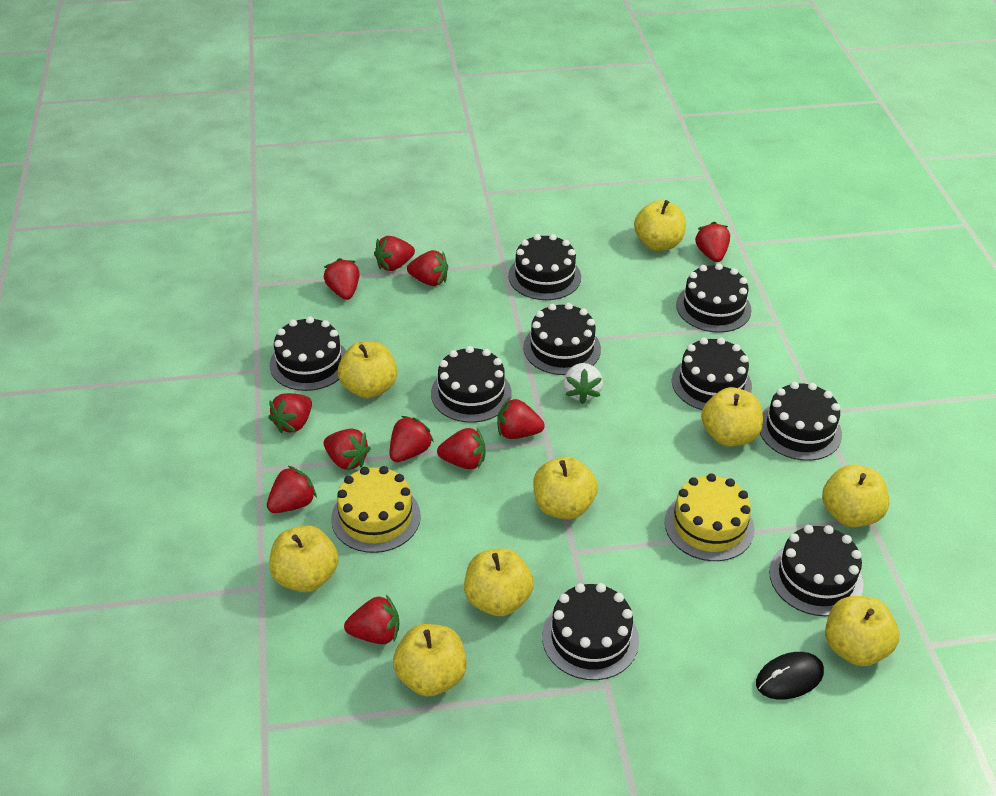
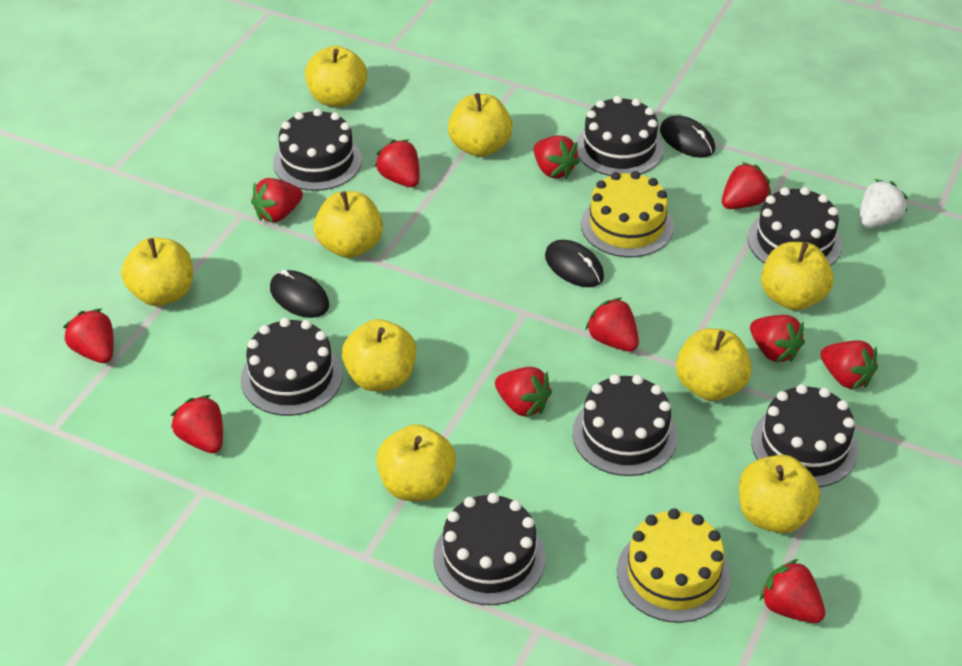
black cake: 9 -> 7
black mouse: 1 -> 3

